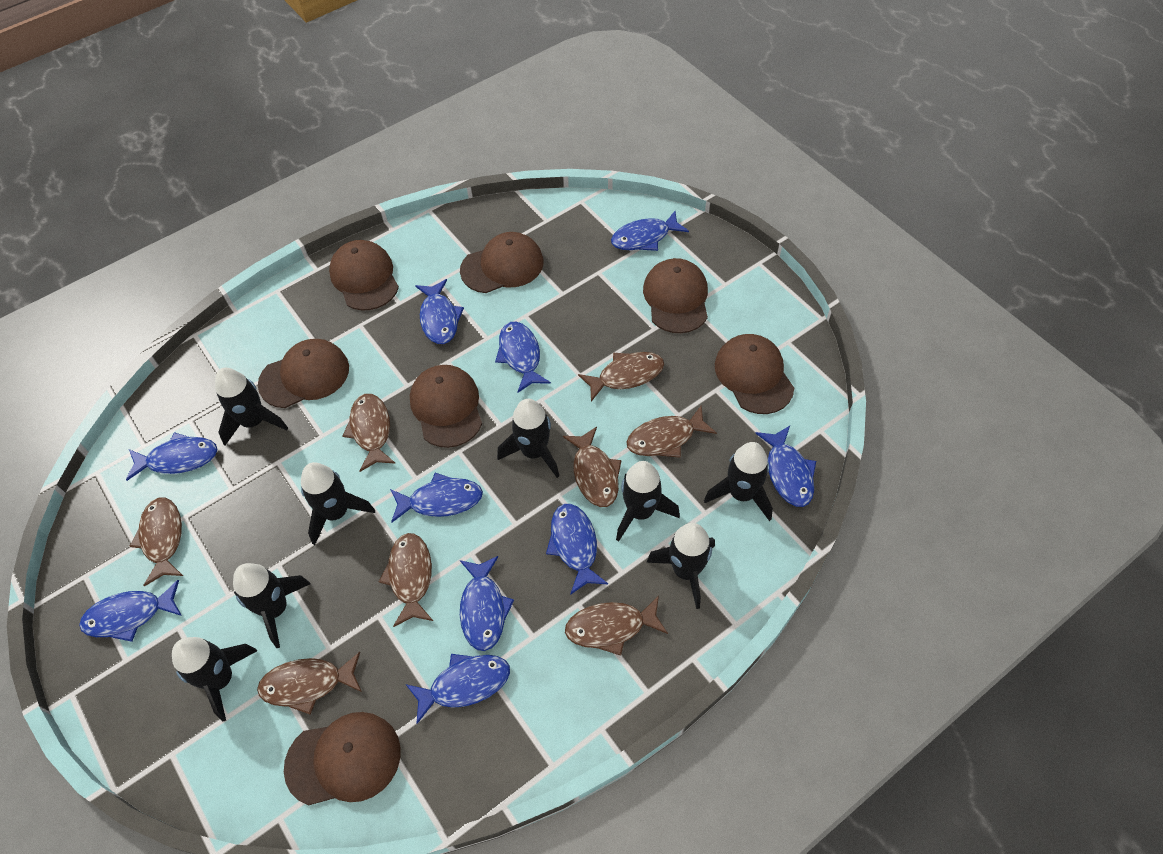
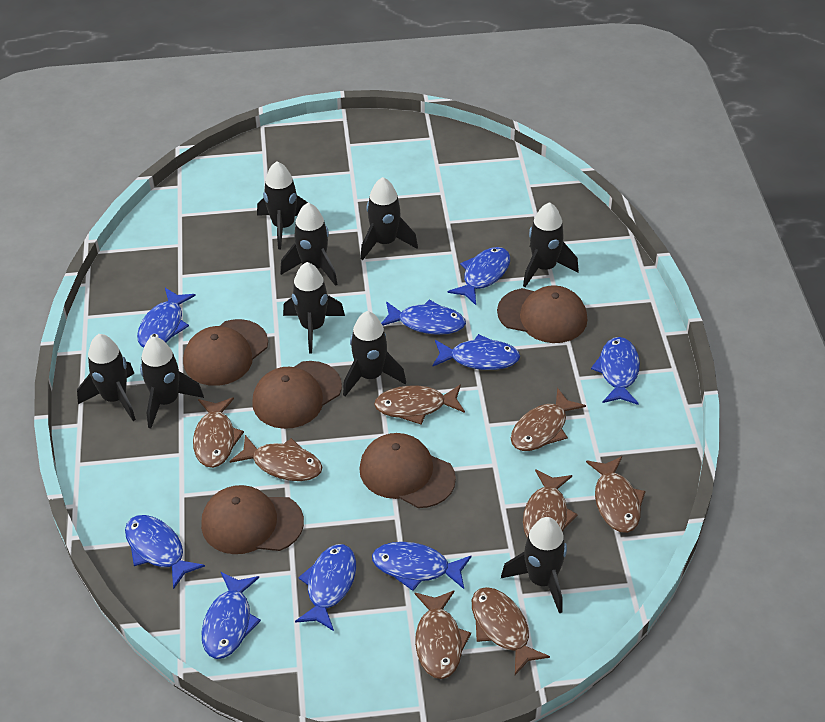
black rocket: 8 -> 9
blue fish: 10 -> 9
brown cap: 7 -> 5

